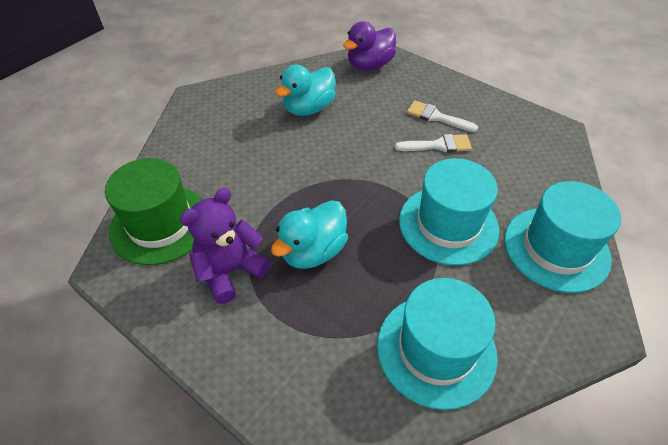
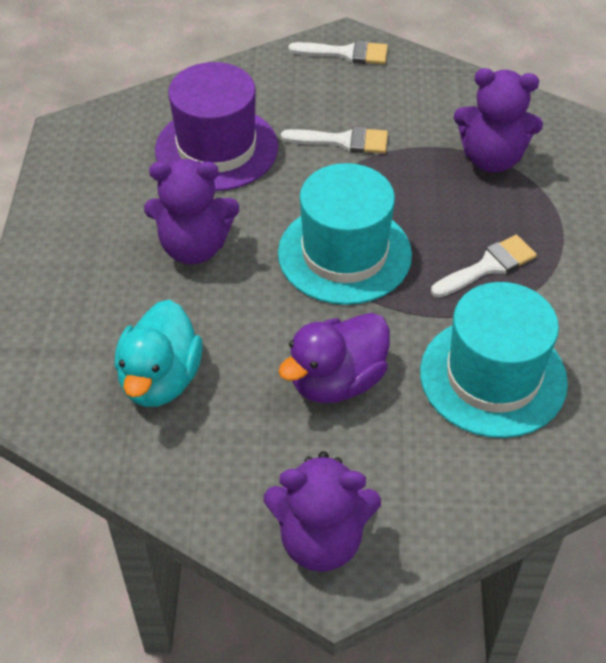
green hat: 1 -> 0
purple hat: 0 -> 1
purple teddy bear: 1 -> 3
turquoise duck: 2 -> 1
turquoise hat: 3 -> 2
white brush: 2 -> 3

